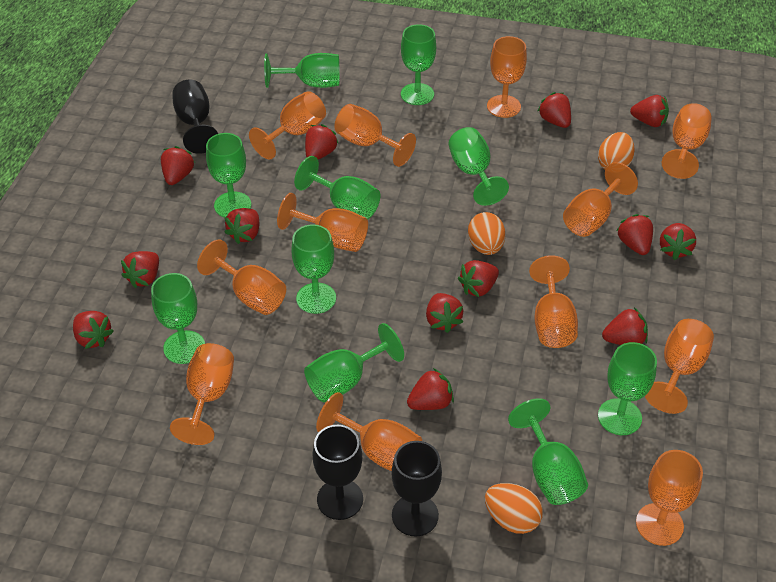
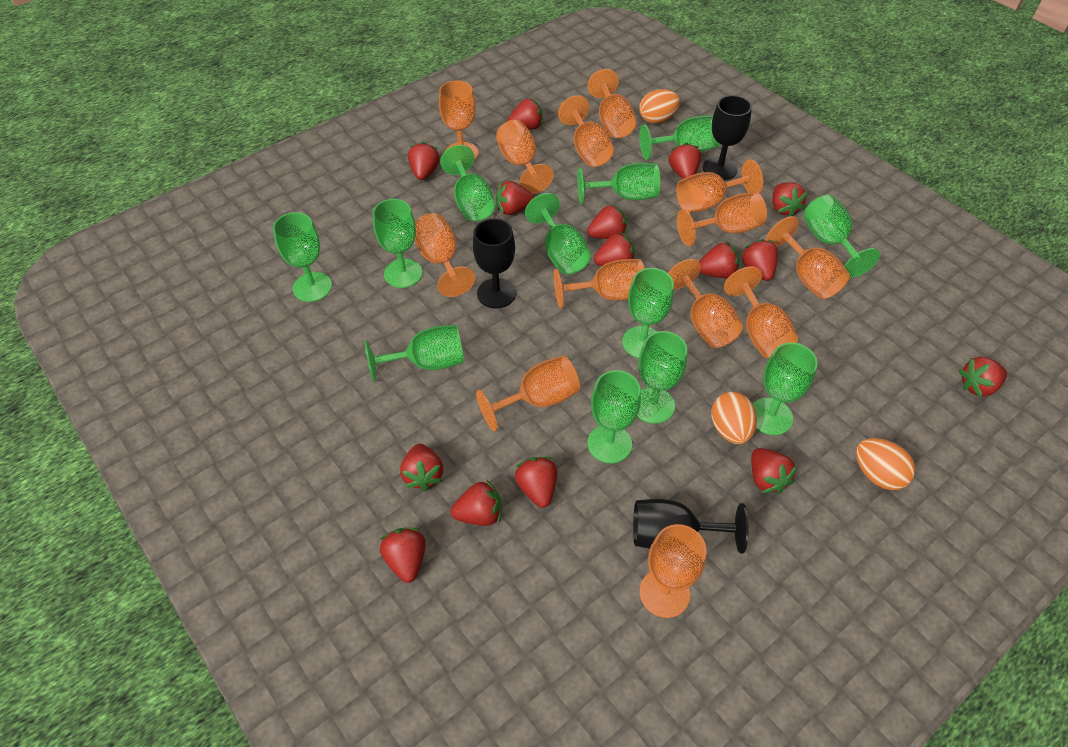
green goblet: 10 -> 12
orange goblet: 12 -> 13
red strawberry: 13 -> 15

